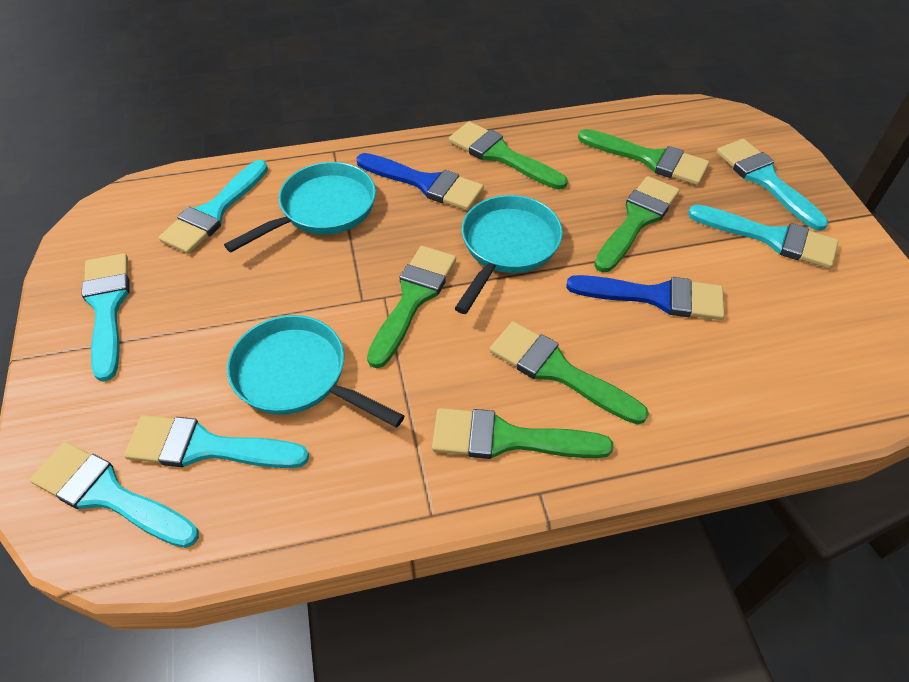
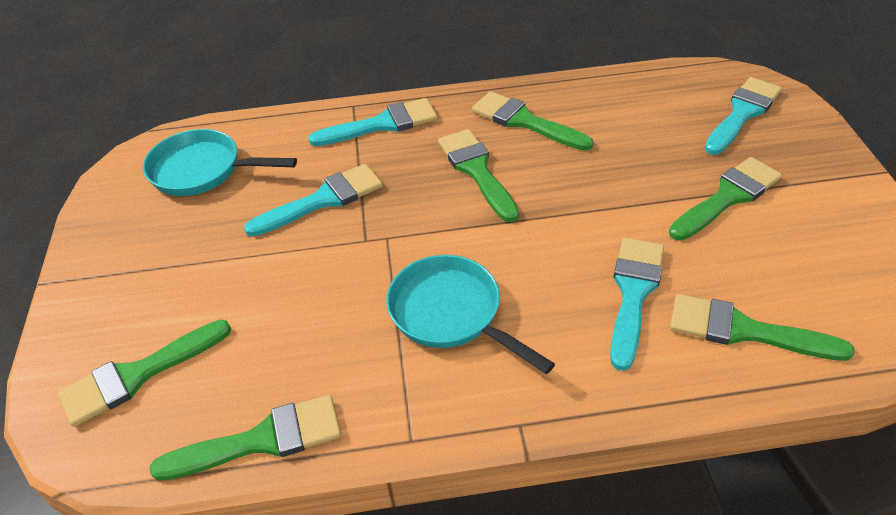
blue brush: 2 -> 0
turquoise brush: 6 -> 4
turquoise pan: 3 -> 2

